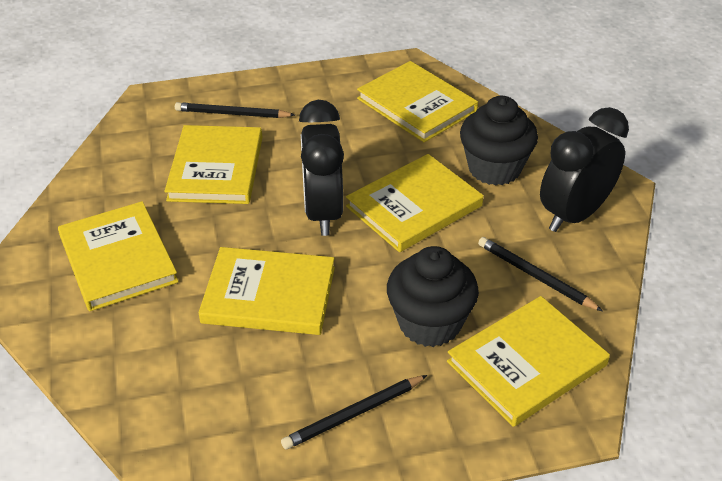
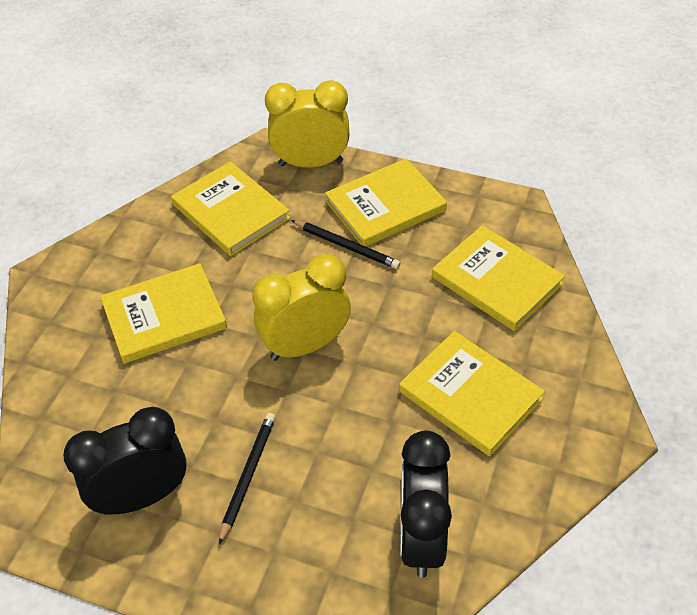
black cupcake: 2 -> 0
black pencil: 3 -> 2
yellow book: 6 -> 5
yellow clock: 0 -> 2

